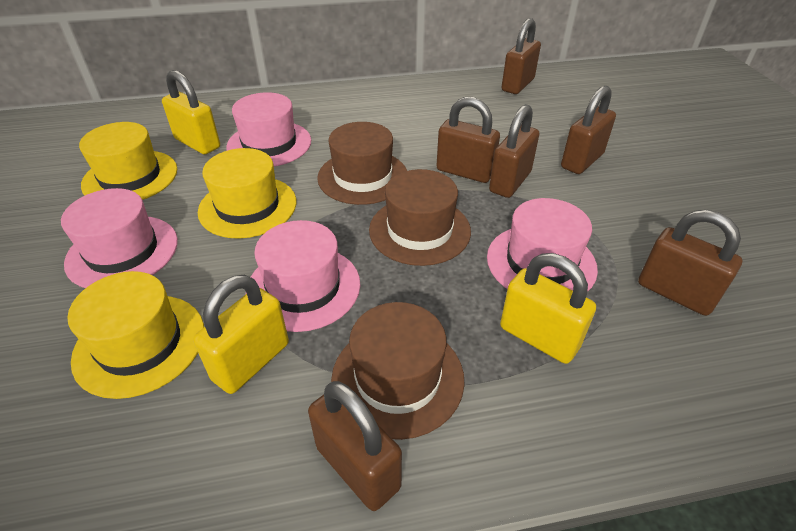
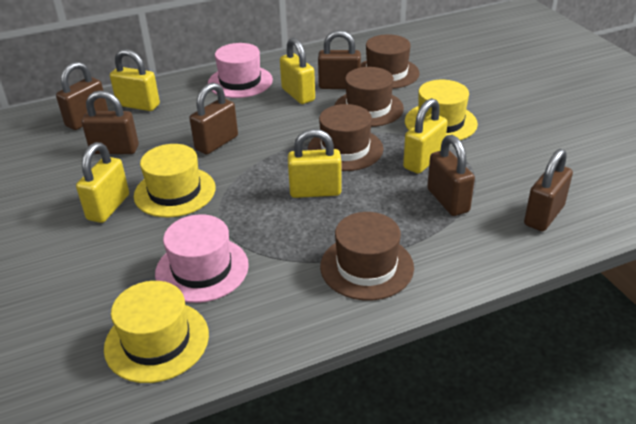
brown hat: 3 -> 4
pink hat: 4 -> 2
yellow padlock: 3 -> 5

